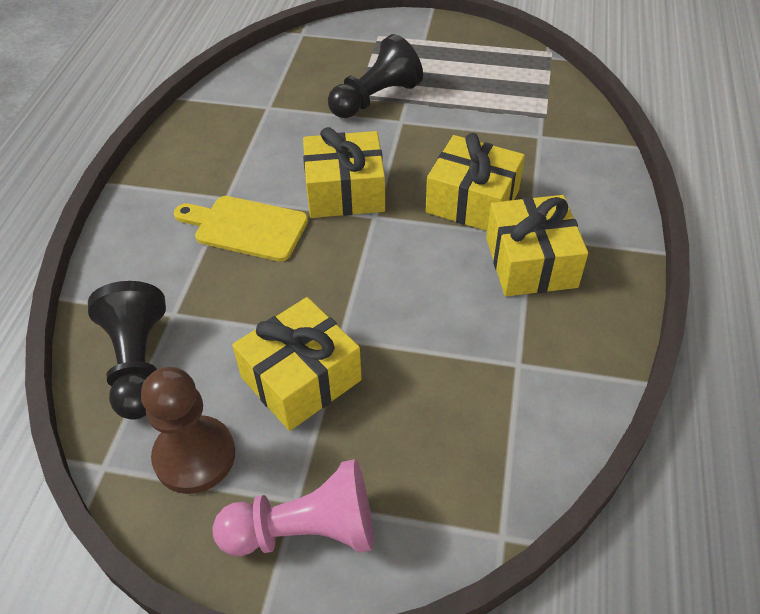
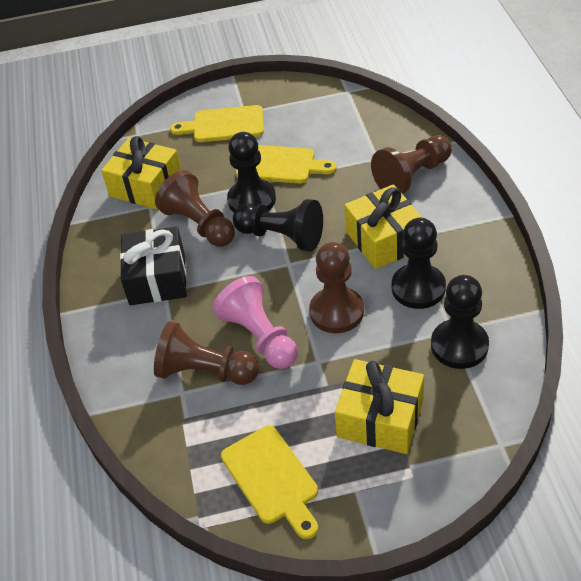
black gift: 0 -> 1
black pawn: 2 -> 4
brown pawn: 1 -> 4
yellow cutting board: 1 -> 3
yellow gift: 4 -> 3

